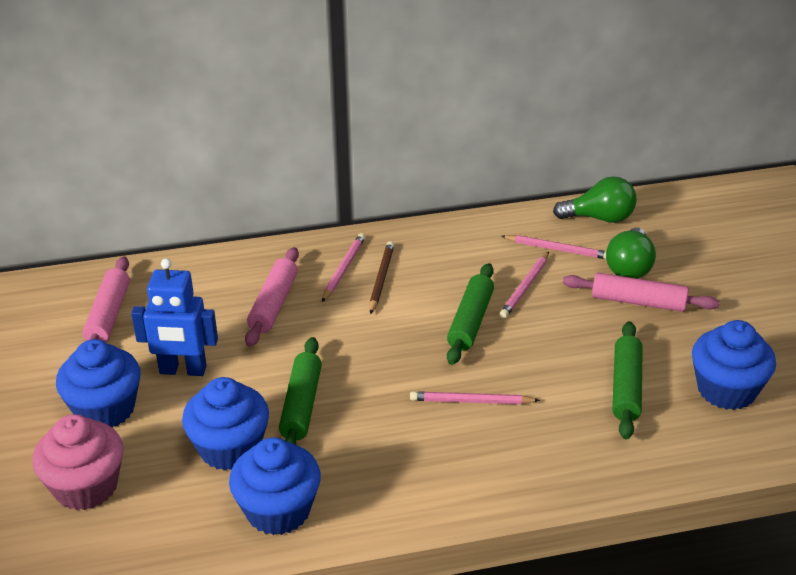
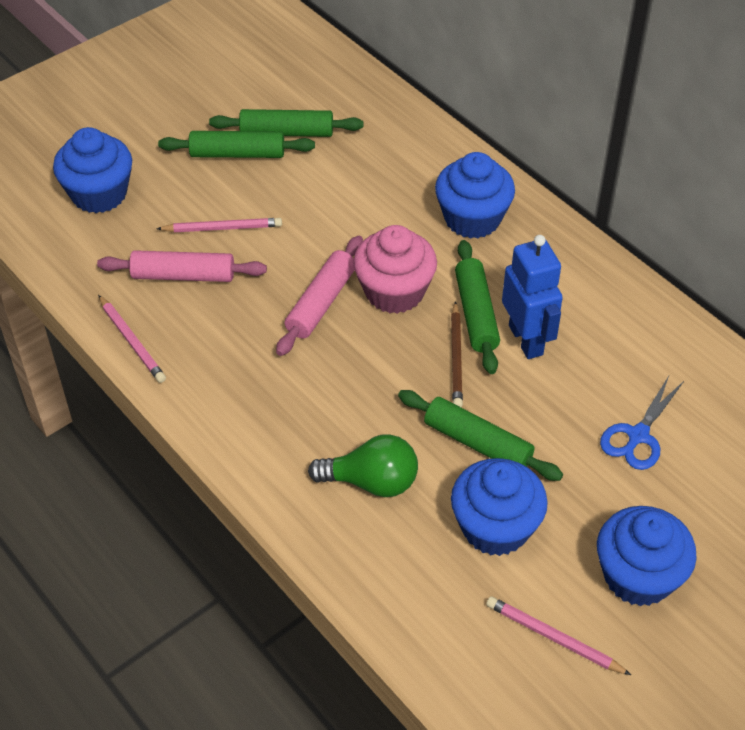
blue scissors: 0 -> 1
green light bulb: 2 -> 1
green rolling pin: 3 -> 4
pink pencil: 4 -> 3
pink rolling pin: 3 -> 2

